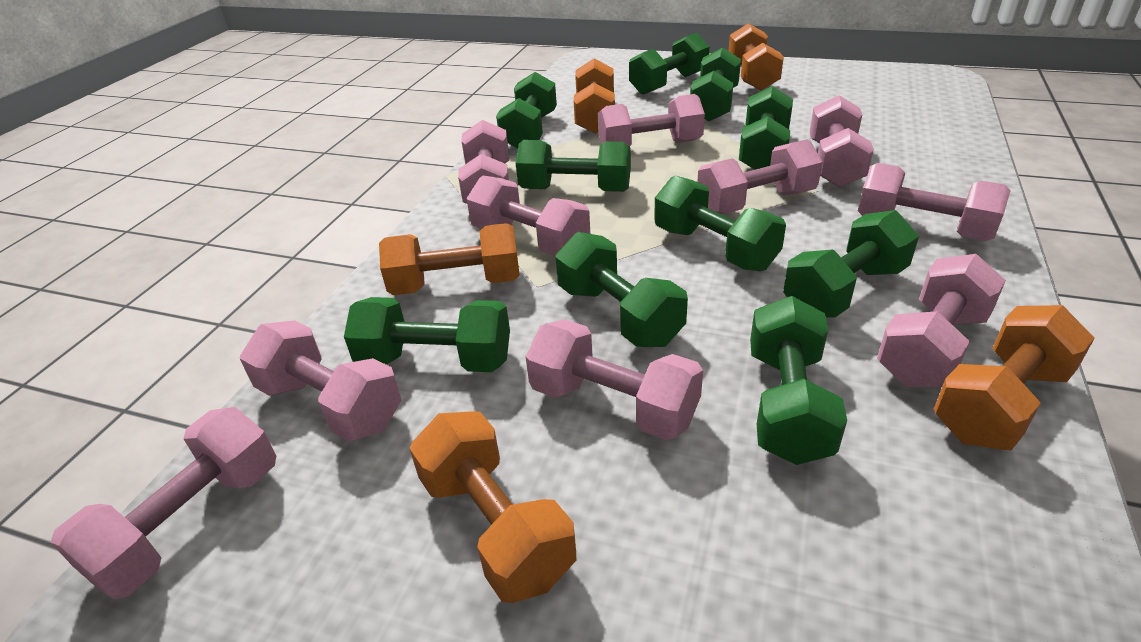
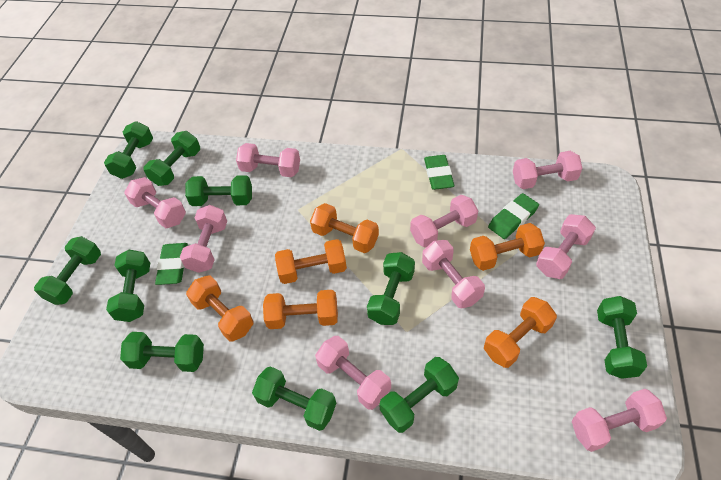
green eraser: 0 -> 3
orange dumbbell: 5 -> 6
pink dumbbell: 10 -> 9

